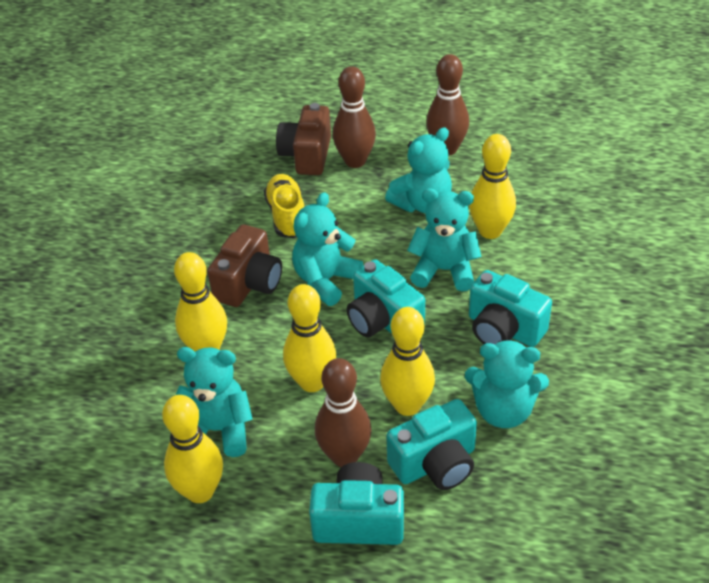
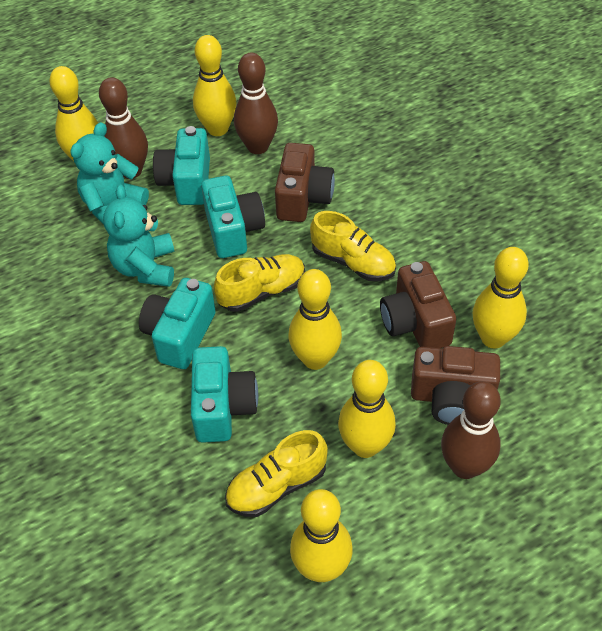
brown camera: 2 -> 3
turquoise teddy bear: 5 -> 2
yellow bowling pin: 5 -> 6
yellow shoe: 1 -> 3

